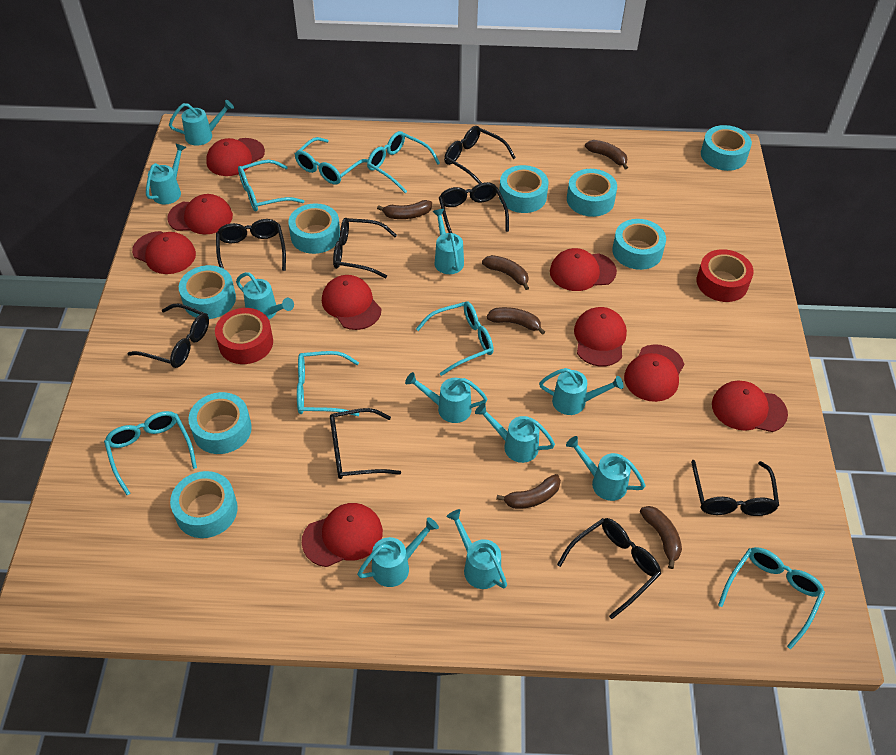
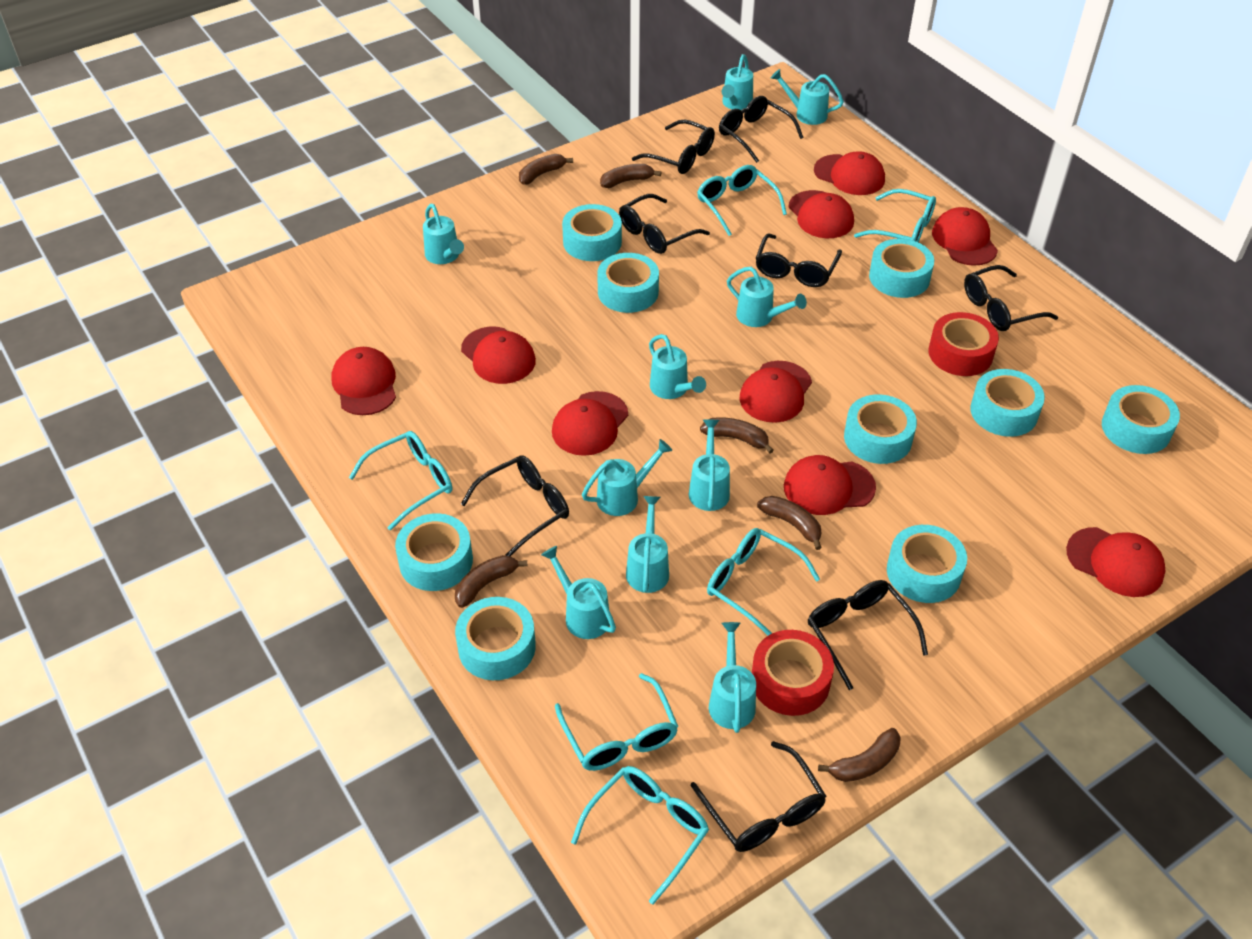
turquoise glasses: 7 -> 6
turquoise tape: 8 -> 9

